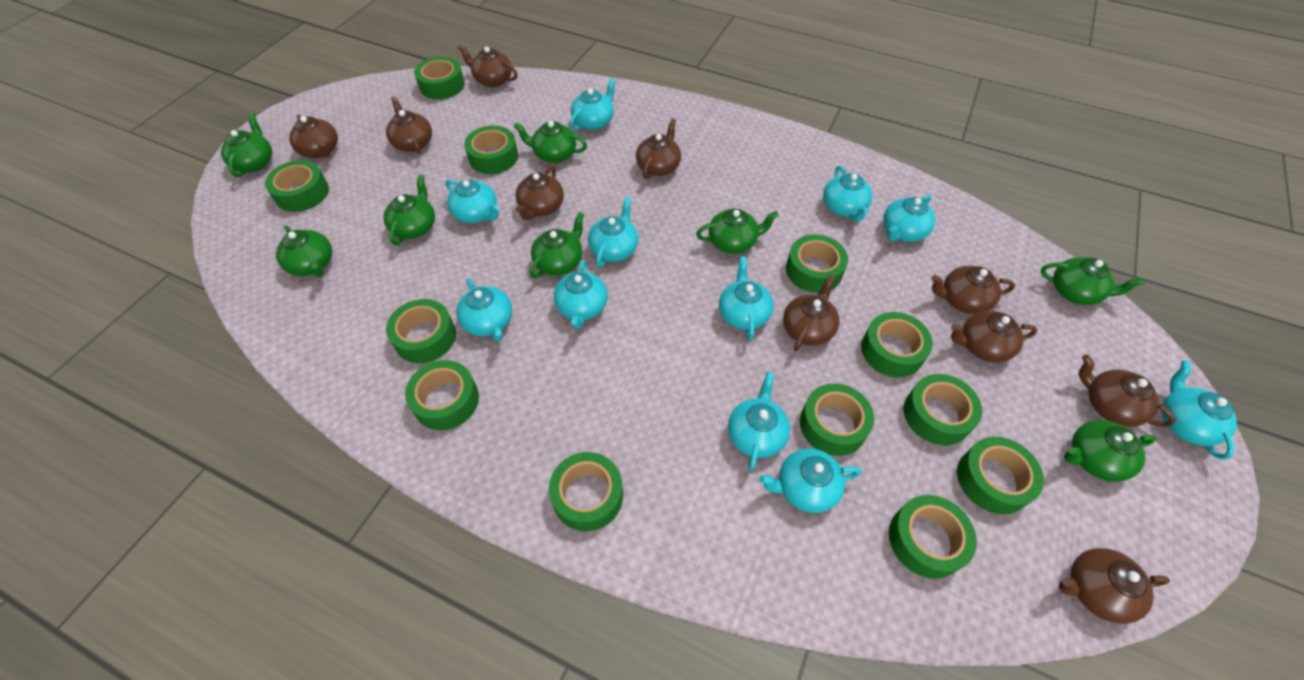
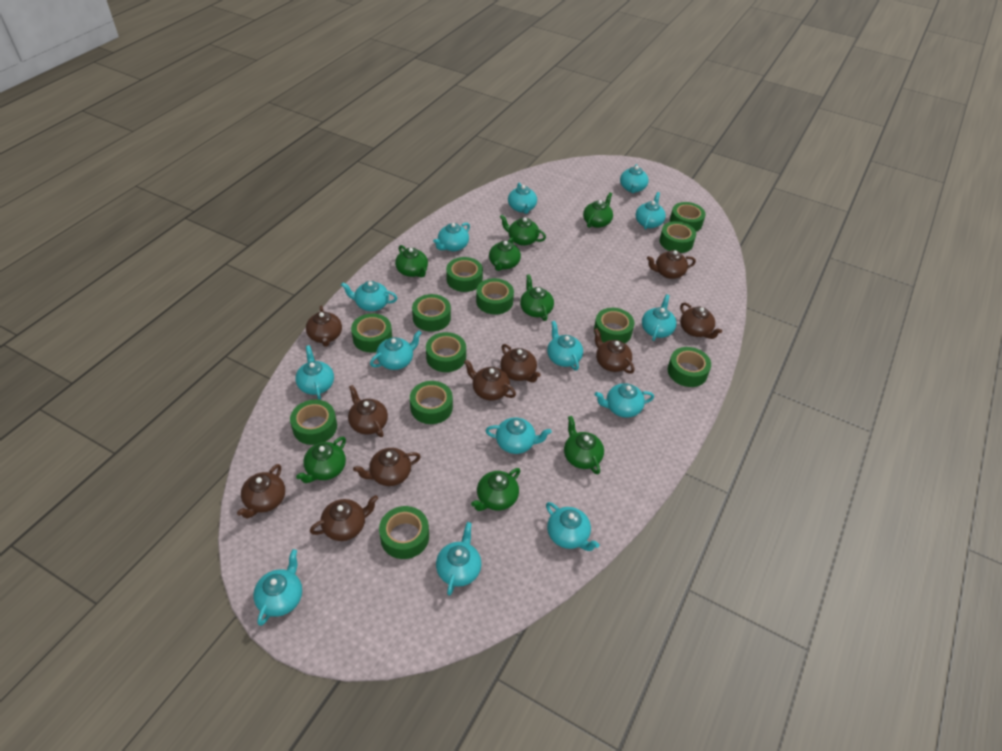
turquoise teapot: 11 -> 14

